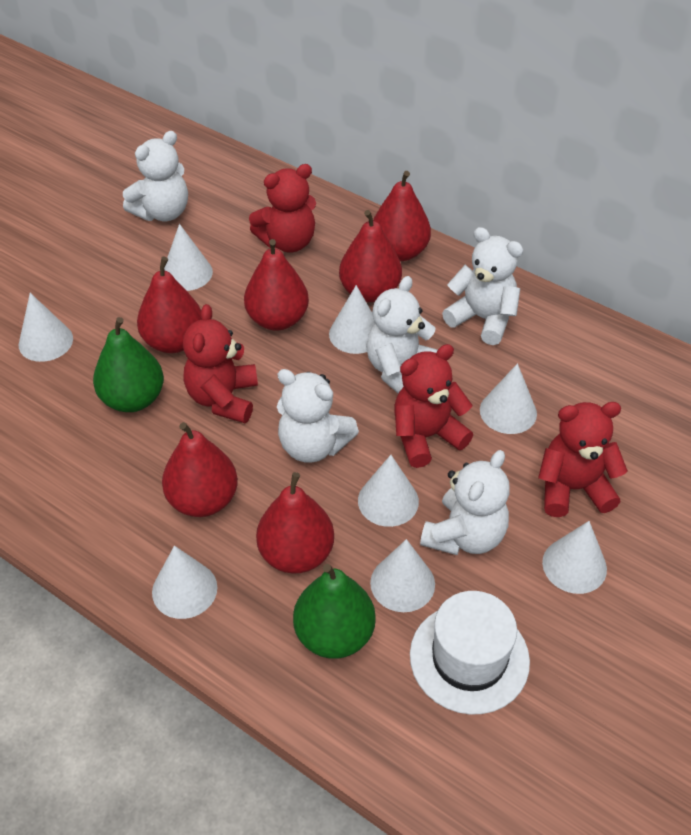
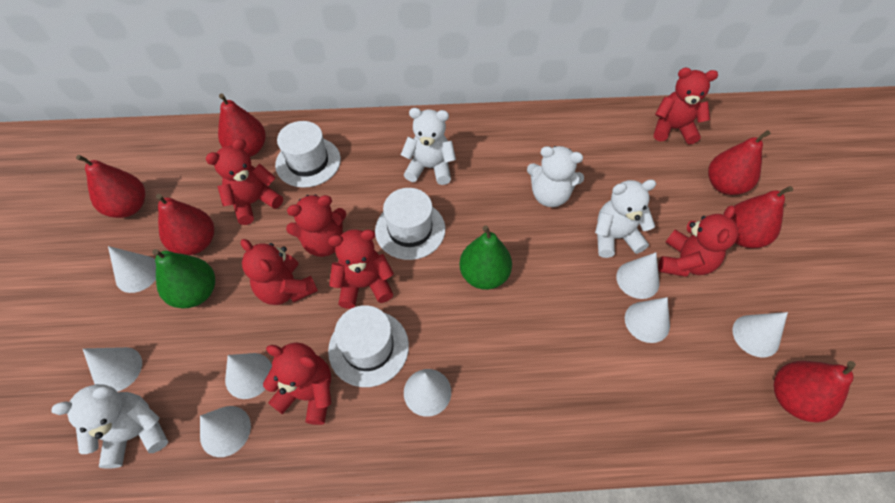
red teddy bear: 4 -> 7
white hat: 1 -> 3
white teddy bear: 5 -> 4

